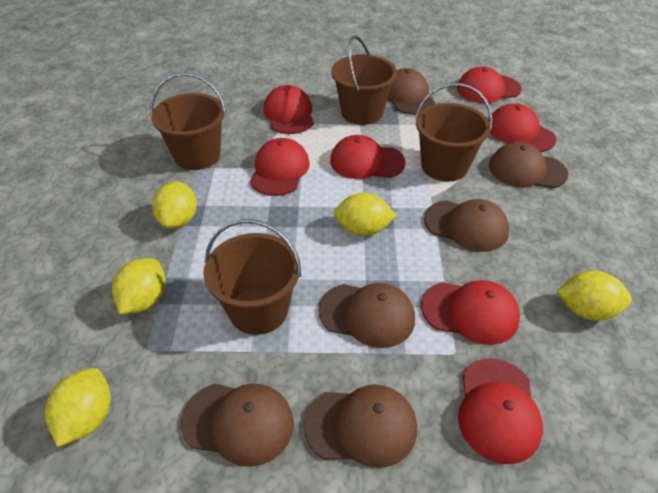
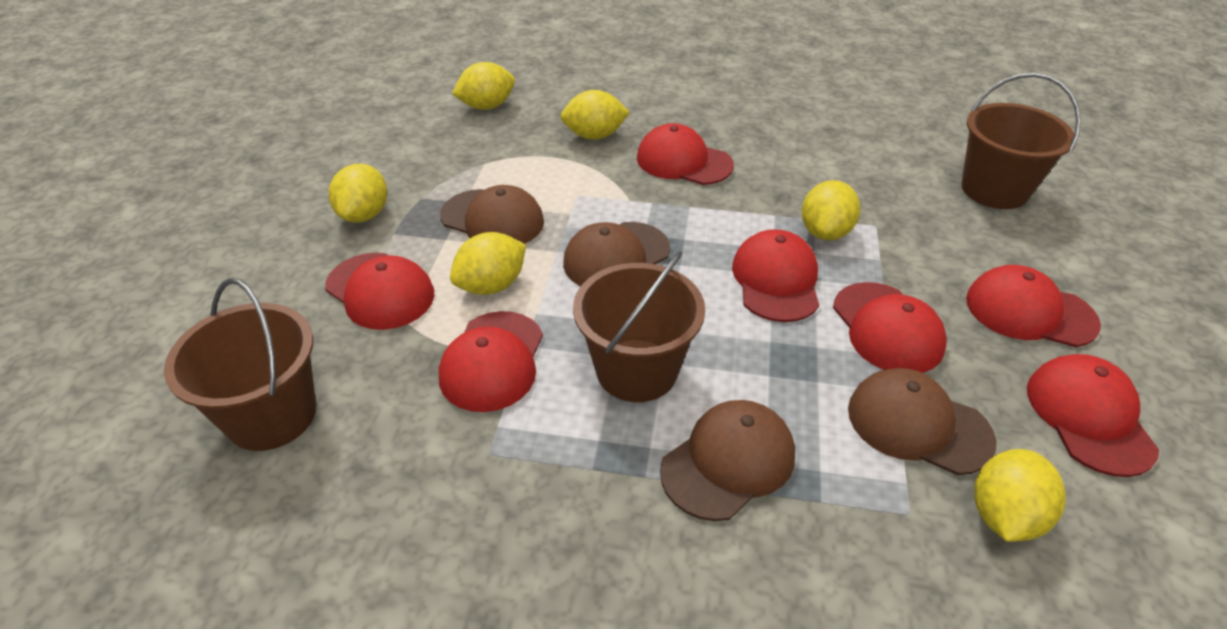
brown bucket: 4 -> 3
brown cap: 6 -> 4
yellow lemon: 5 -> 6

